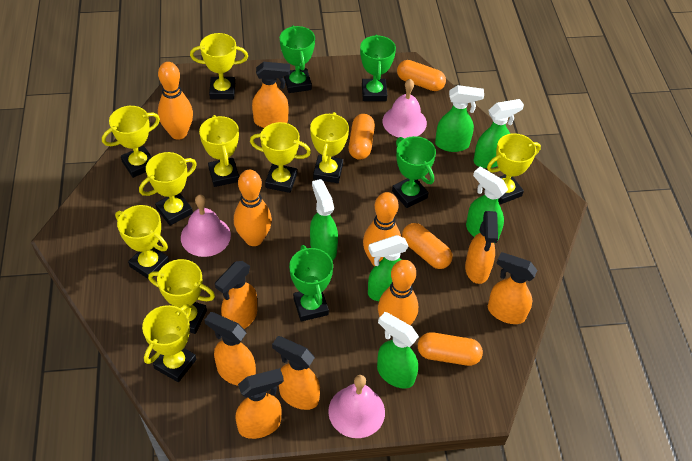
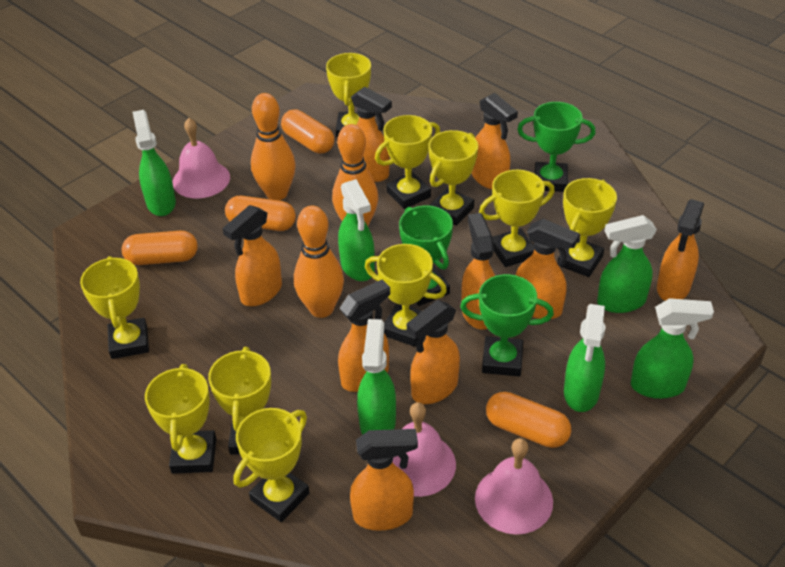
green trophy: 4 -> 3
orange bowling pin: 4 -> 3
orange spray bottle: 7 -> 9

